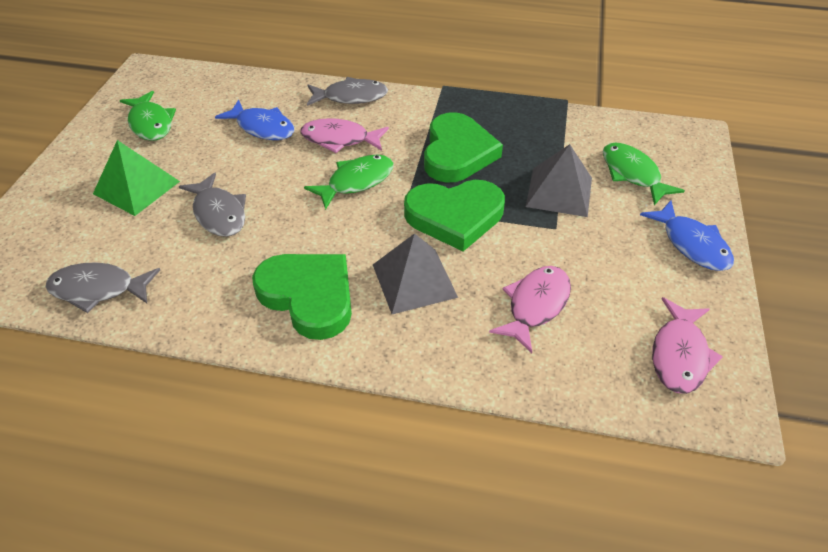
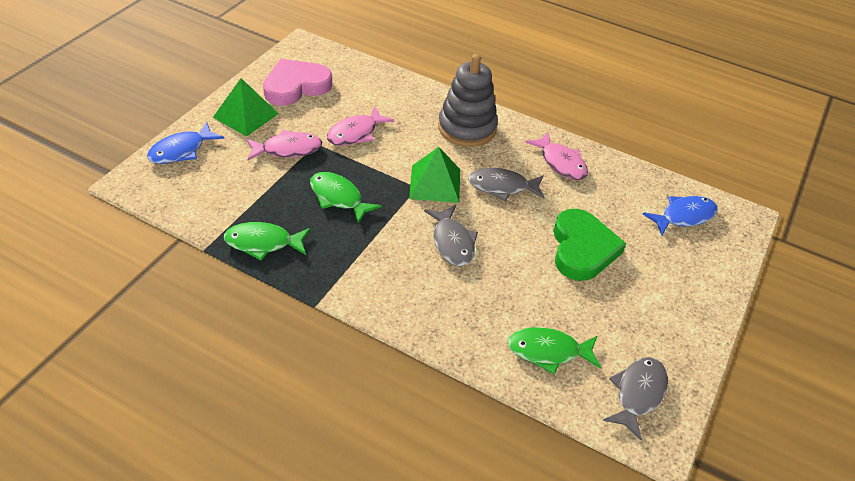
green heart: 3 -> 1
green pyramid: 1 -> 2
grey pyramid: 2 -> 0
grey stacking toy: 0 -> 1
pink heart: 0 -> 1

